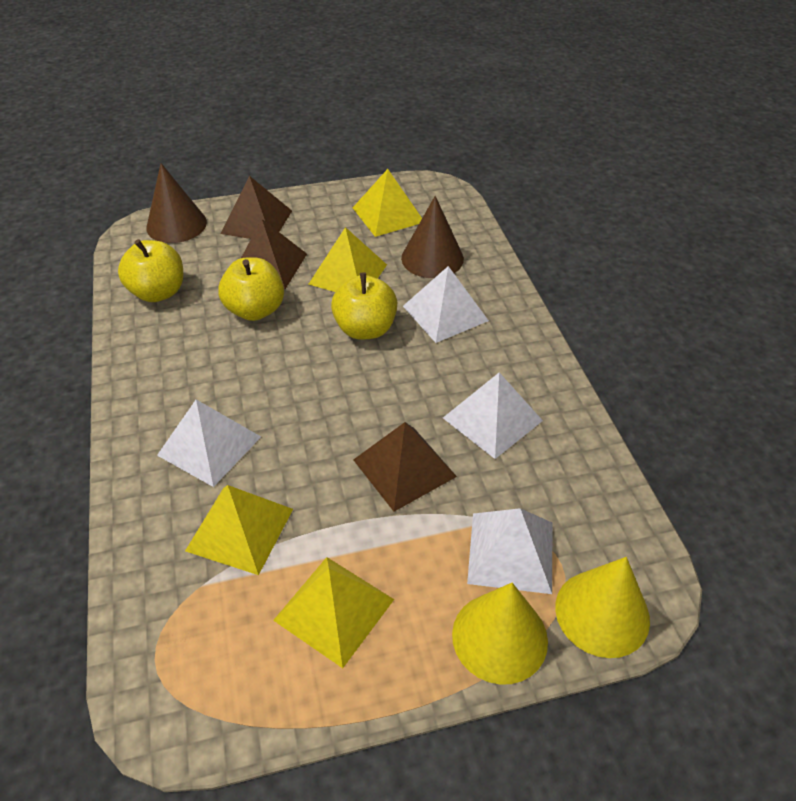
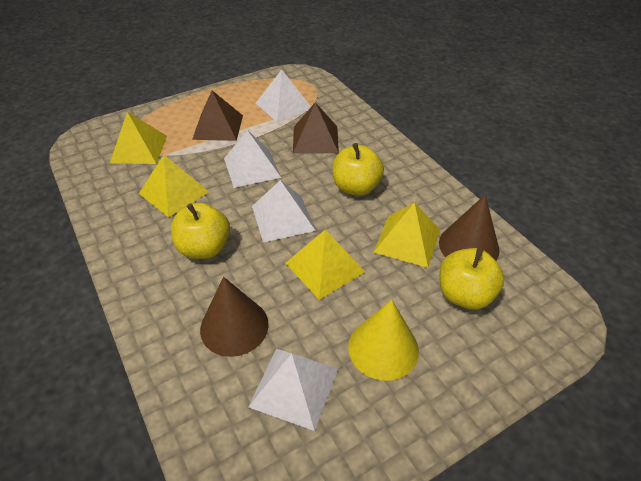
brown pyramid: 3 -> 2
yellow cone: 2 -> 1

